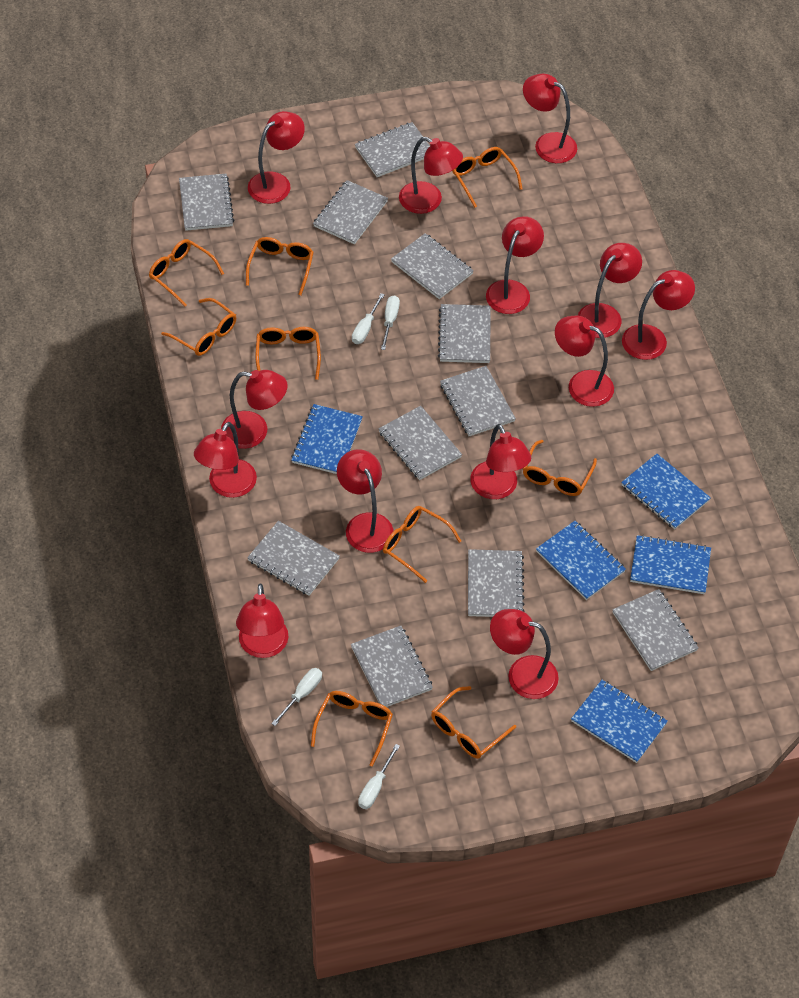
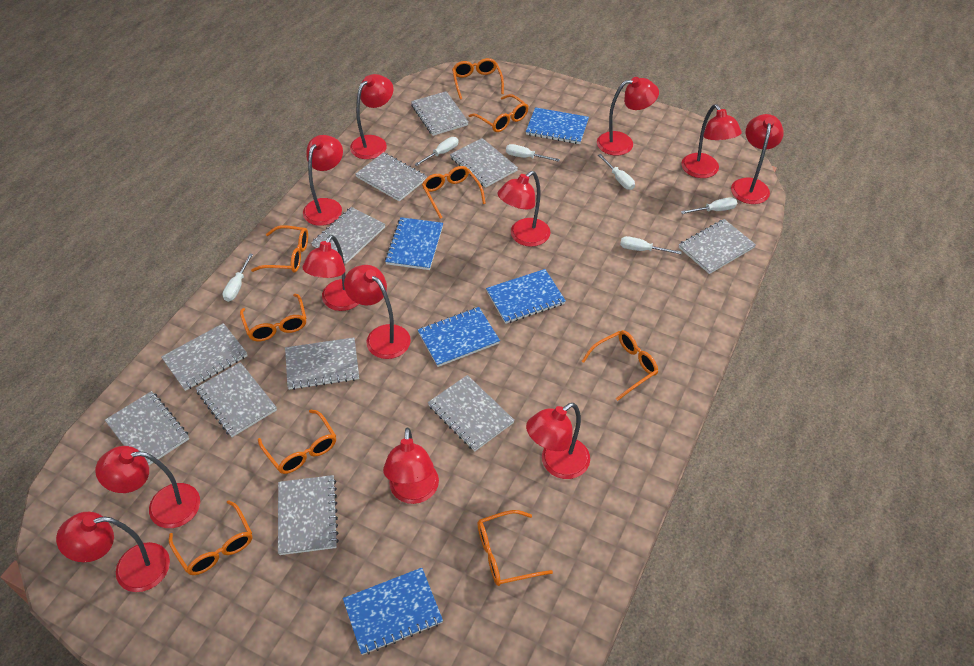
red lamp: 13 -> 12
white screwdriver: 4 -> 6

